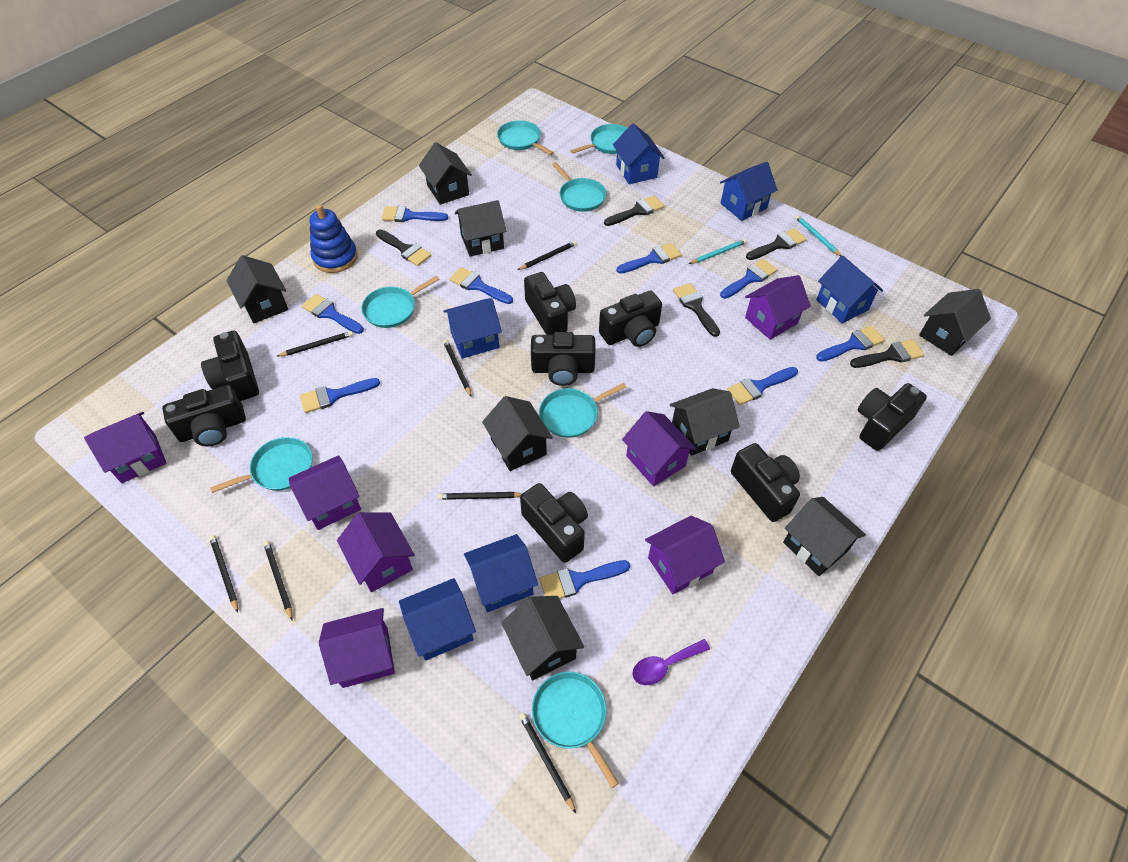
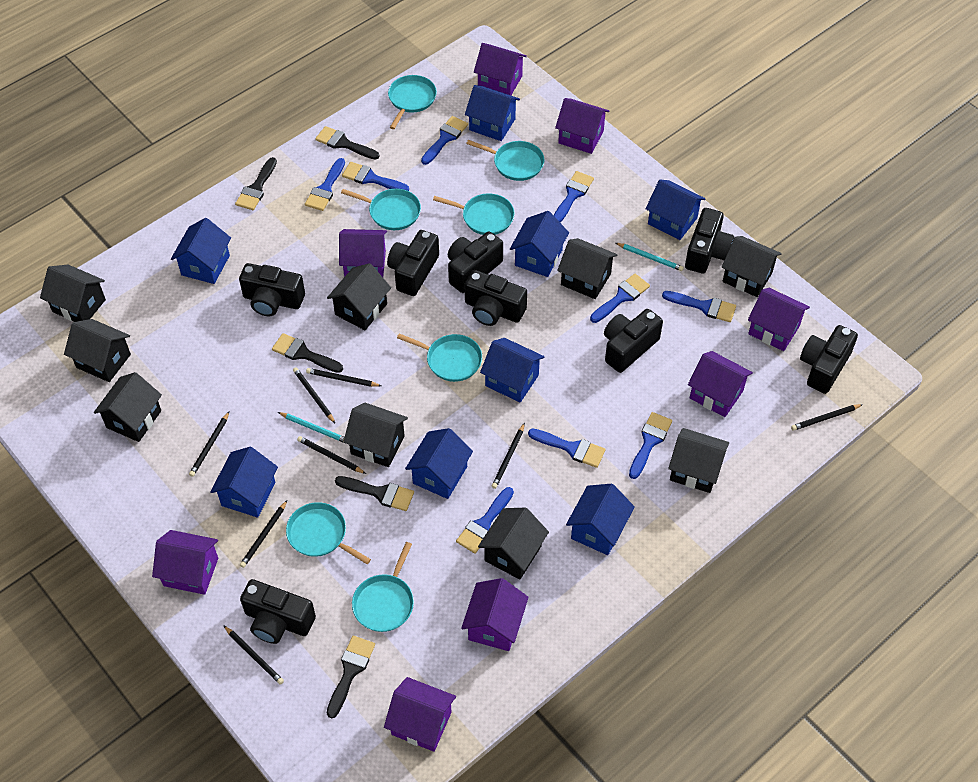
black house: 8 -> 9
black pencil: 7 -> 8
blue house: 6 -> 8
blue stacking toy: 1 -> 0
purple house: 7 -> 8
purple spoon: 1 -> 0

